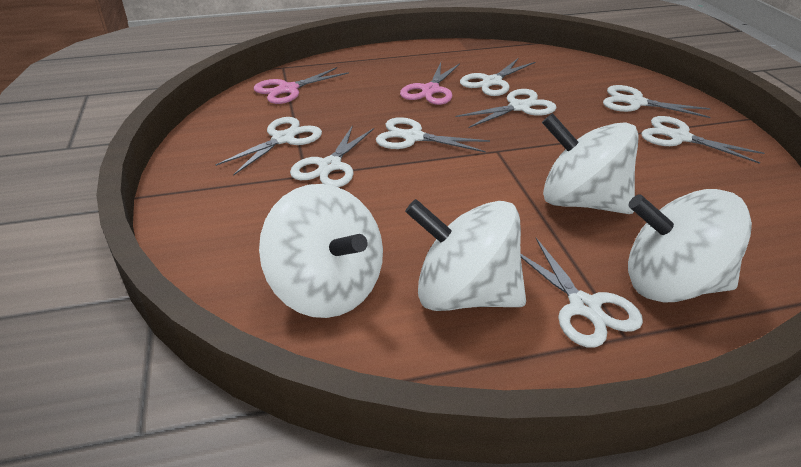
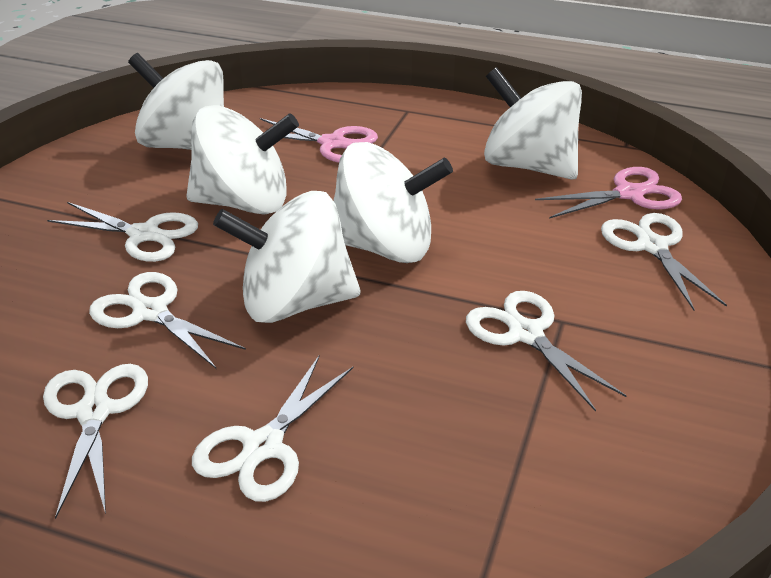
white scissors: 8 -> 6
white spinning top: 4 -> 5

